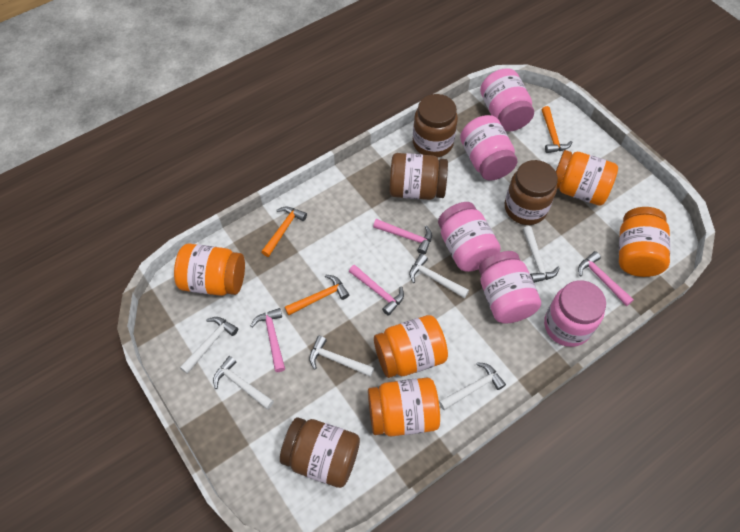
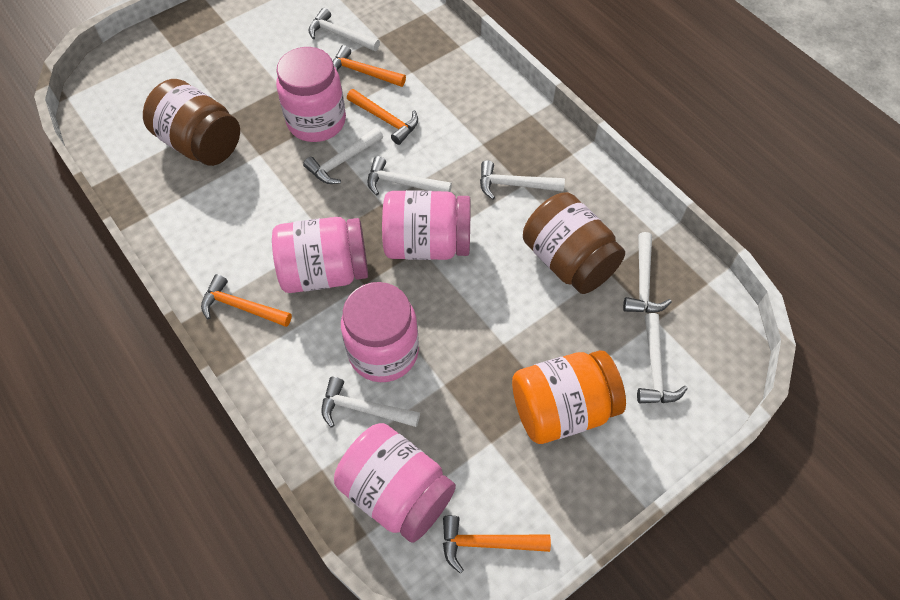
brown jar: 4 -> 2
orange hammer: 3 -> 4
orange jar: 5 -> 1
pink hammer: 4 -> 0
white hammer: 6 -> 7

